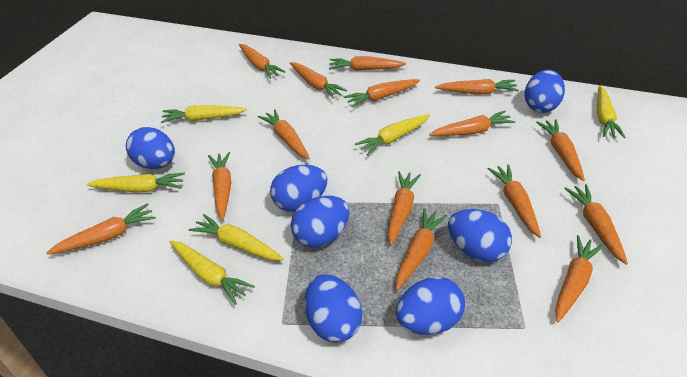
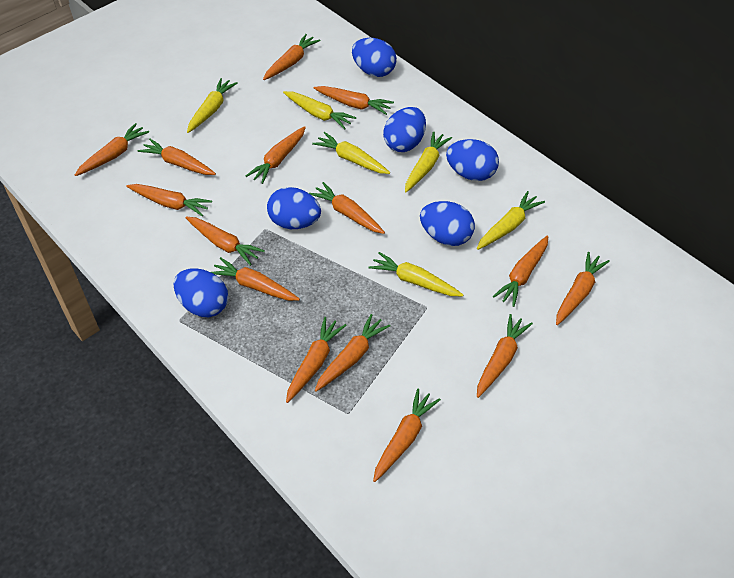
blue egg: 7 -> 6

